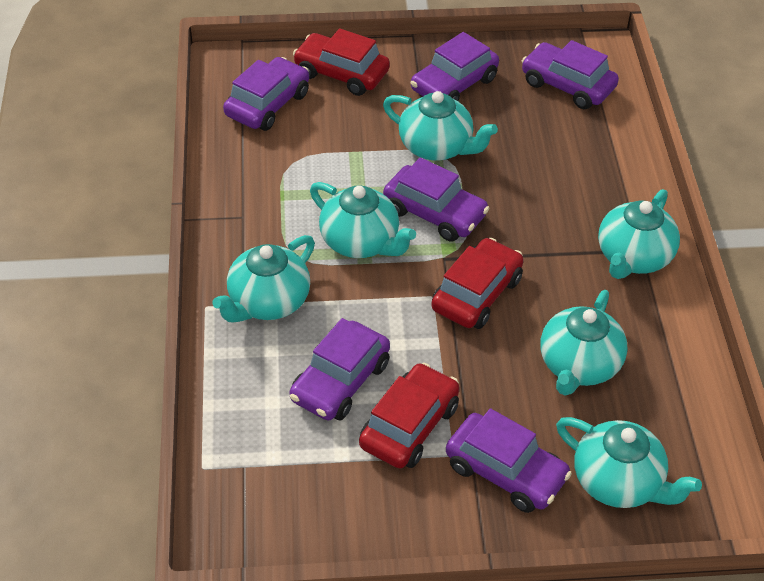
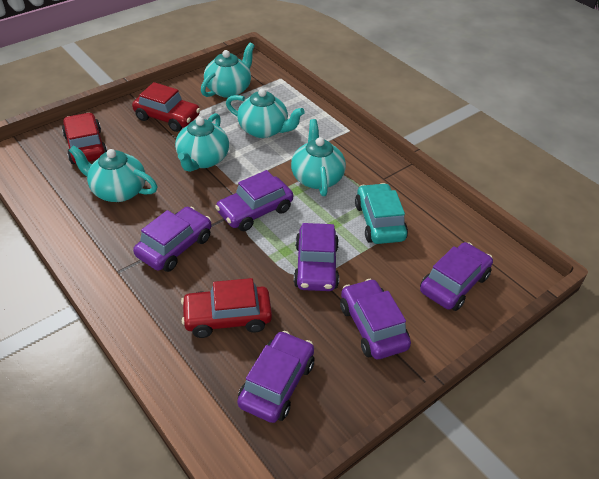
turquoise car: 0 -> 1
turquoise teapot: 6 -> 5

